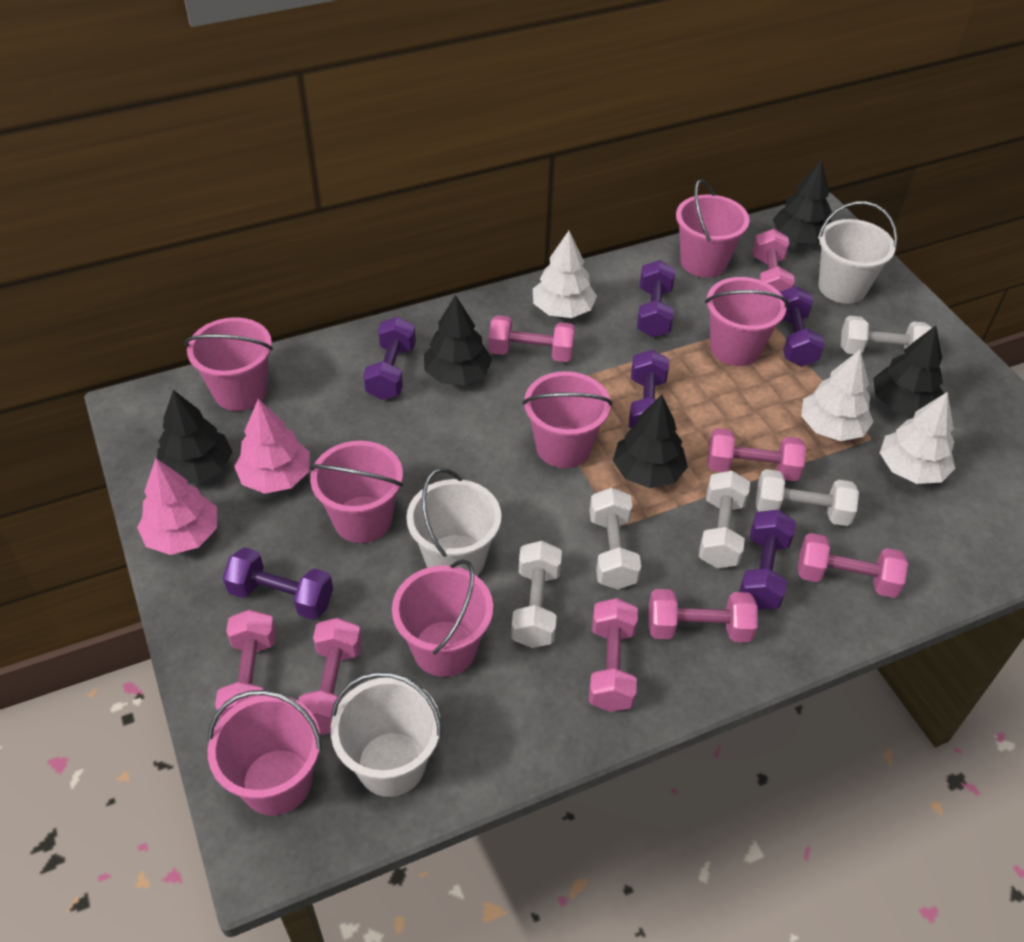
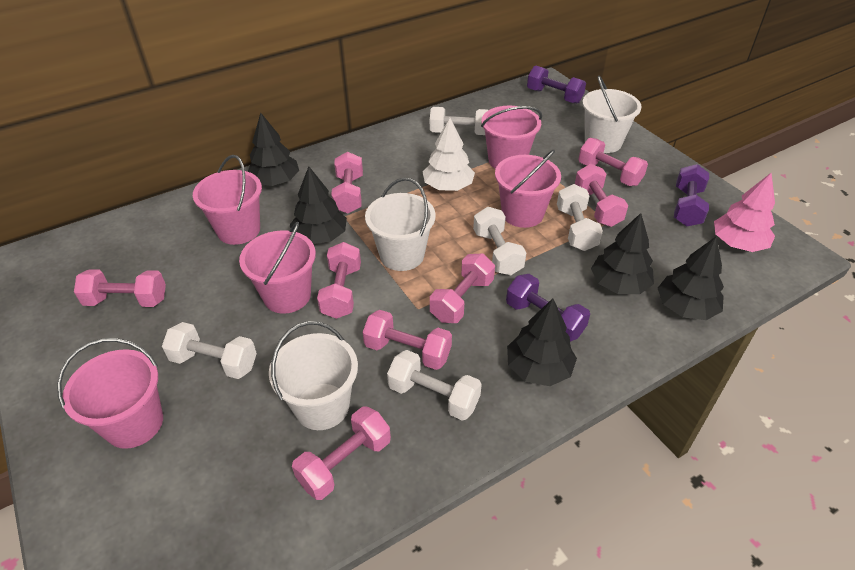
pink bucket: 7 -> 5
pink tree: 2 -> 1
purple dumbbell: 6 -> 3
white tree: 3 -> 1

